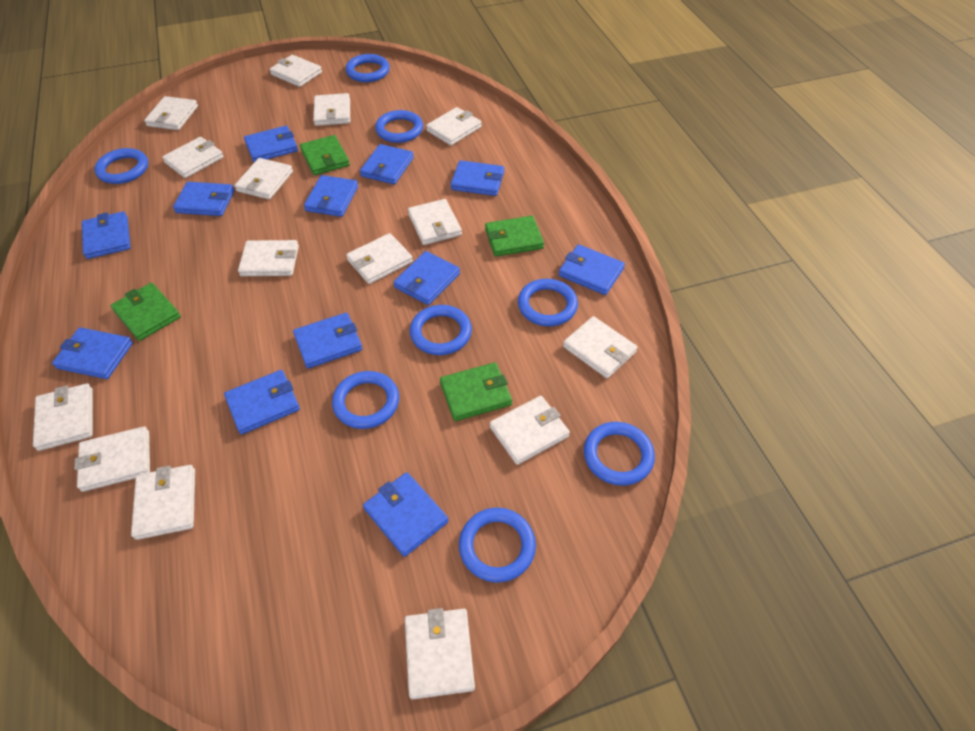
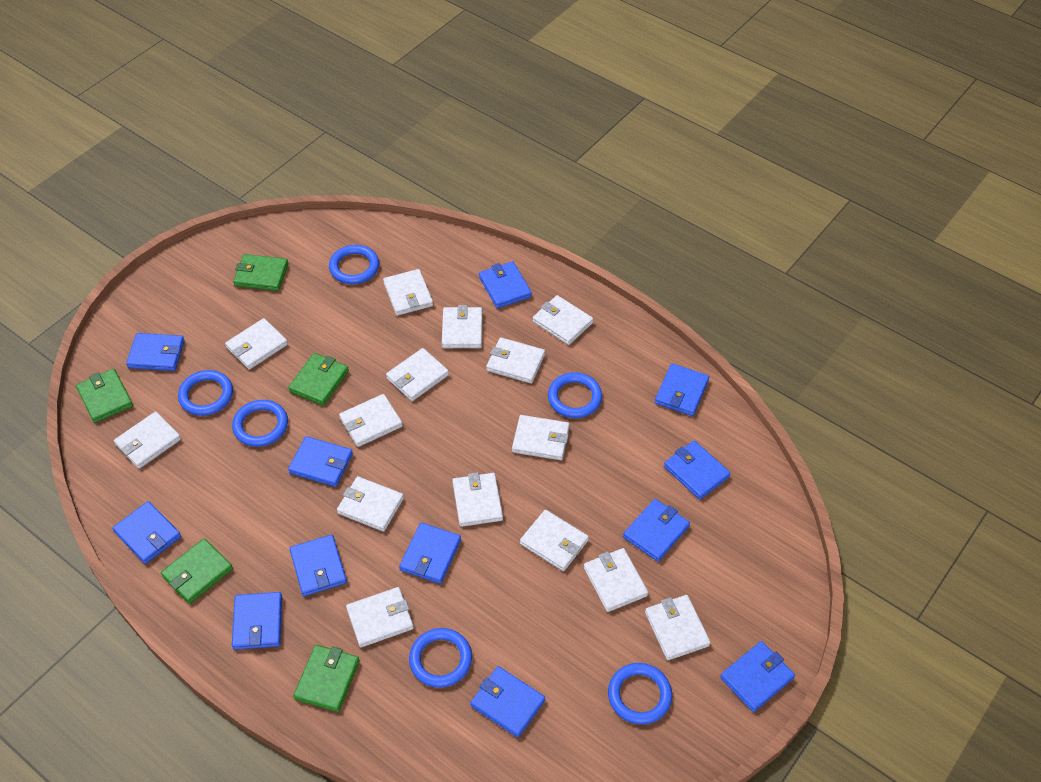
blue ring: 8 -> 6
green wallet: 4 -> 5

